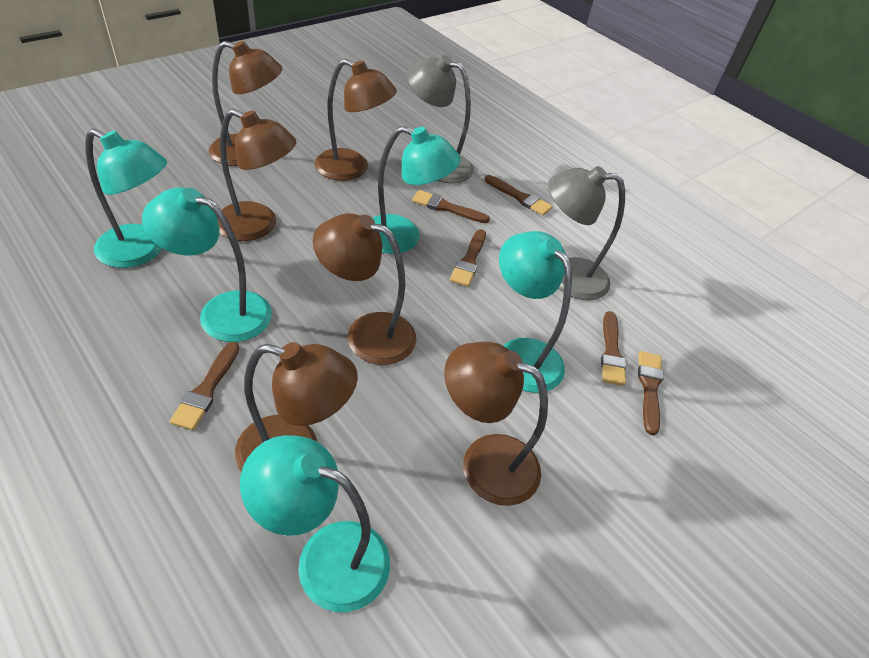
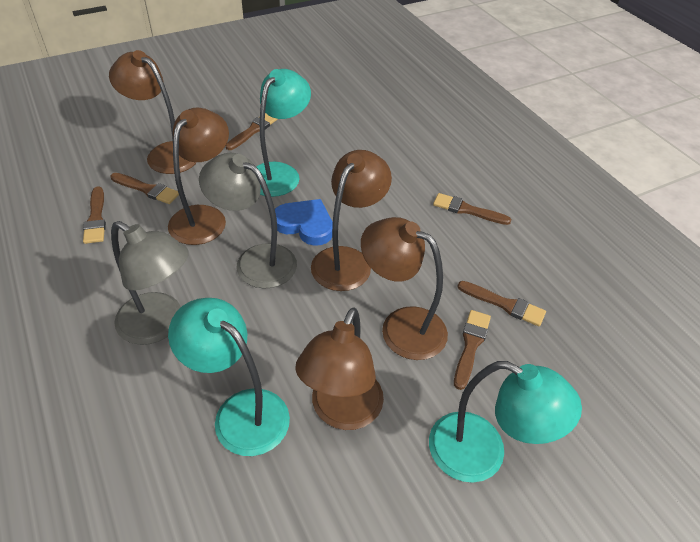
blue heart: 0 -> 1
brown lamp: 6 -> 5
turquoise lamp: 5 -> 3

